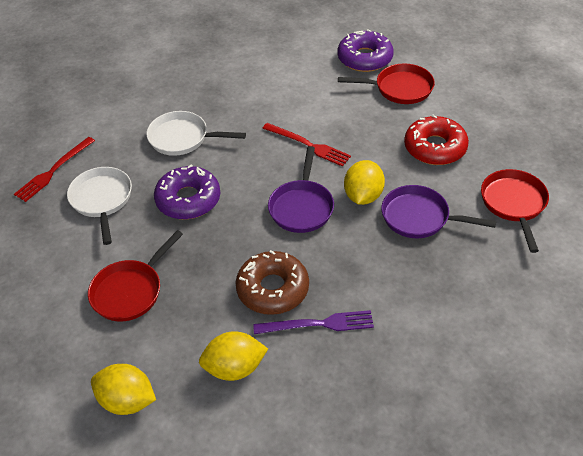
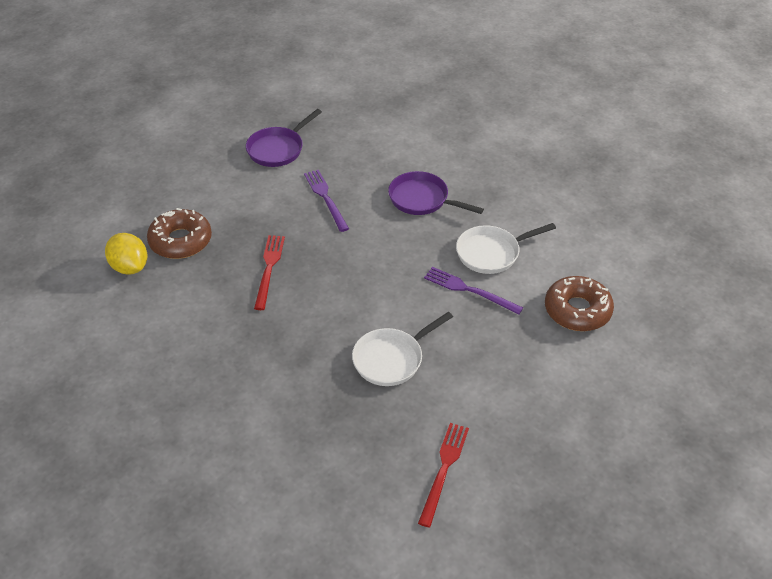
brown donut: 1 -> 2
purple donut: 2 -> 0
purple fork: 1 -> 2
red donut: 1 -> 0
red pan: 3 -> 0
yellow lemon: 3 -> 1

